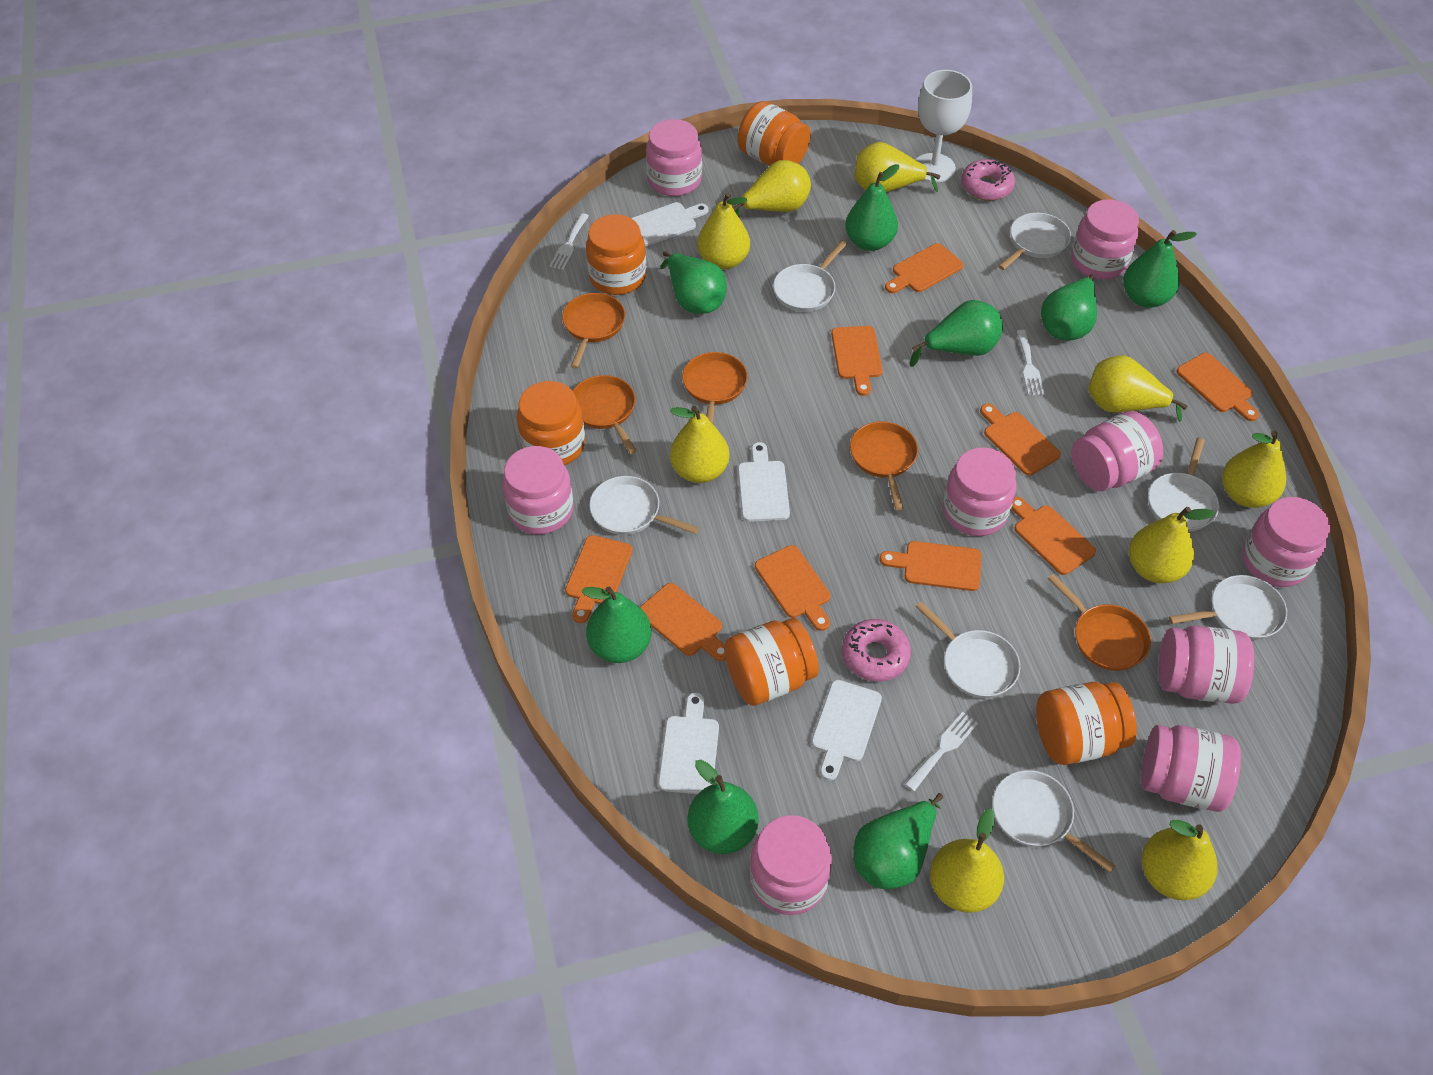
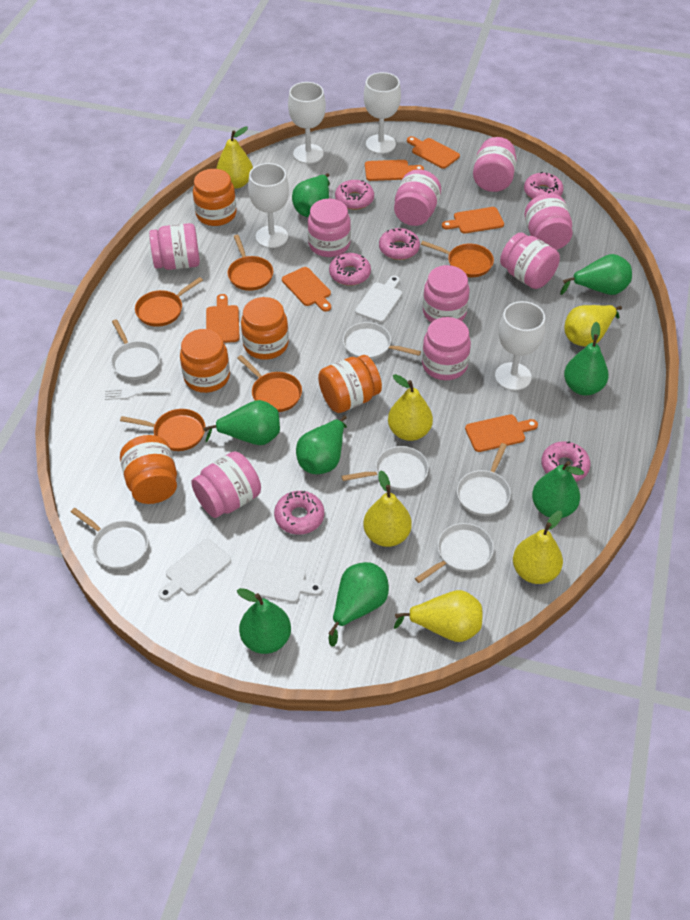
orange cutting board: 9 -> 6
pink donut: 2 -> 6
white cutting board: 4 -> 3
white fork: 3 -> 1
white goblet: 1 -> 4
white pan: 7 -> 6
yellow pear: 9 -> 6

